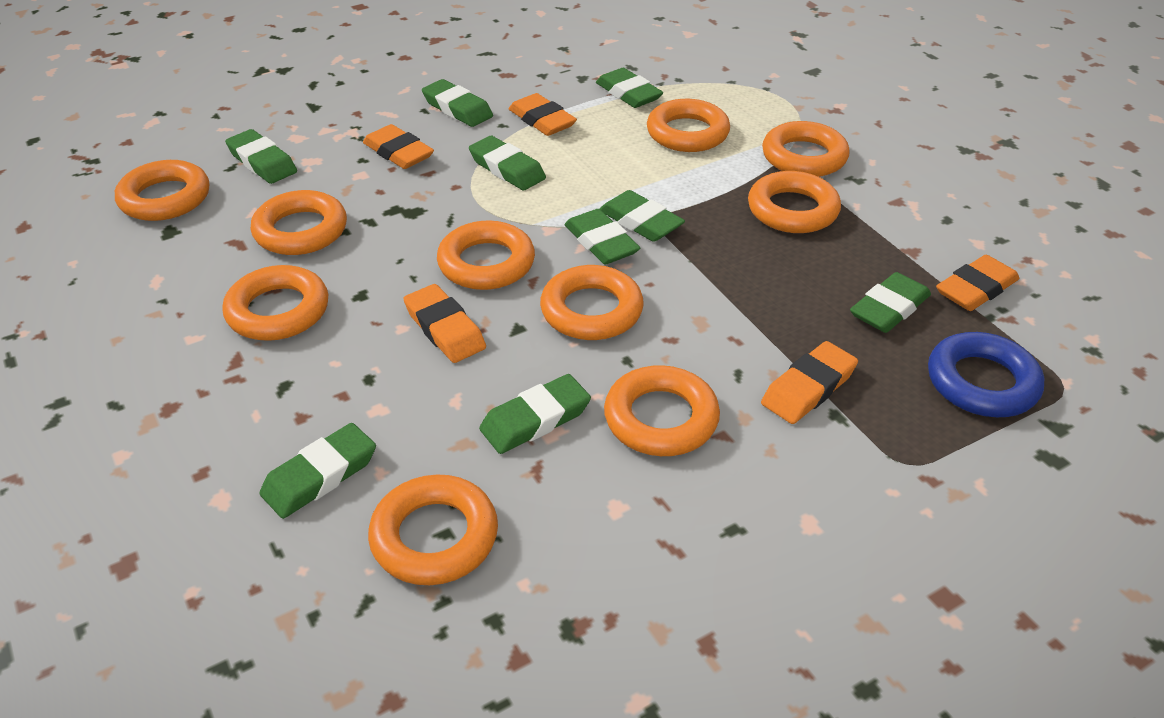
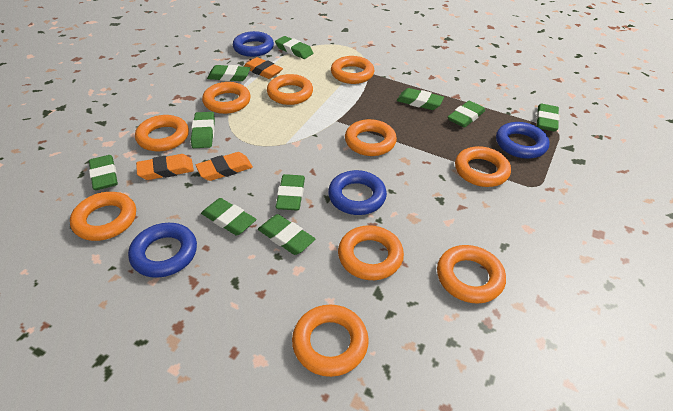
blue ring: 1 -> 4
green eraser: 9 -> 10
orange eraser: 5 -> 3

